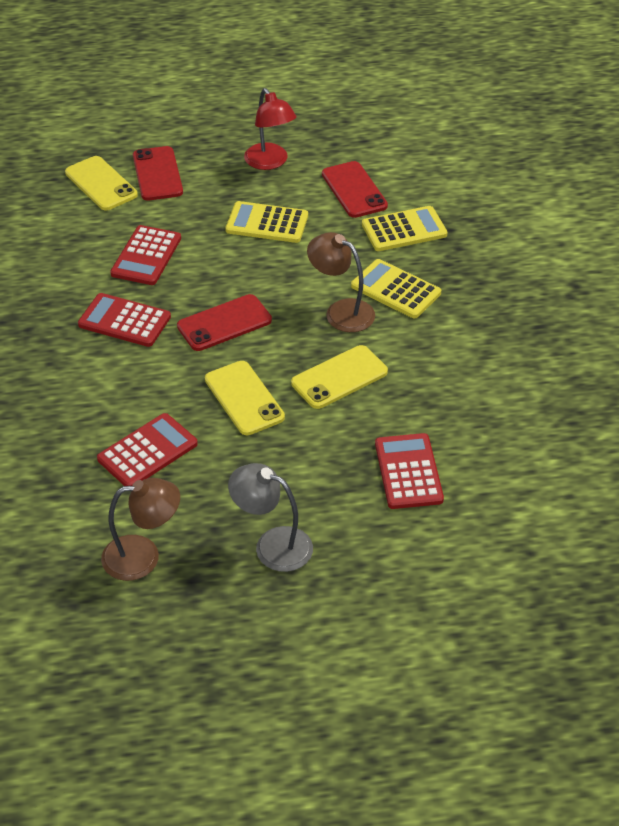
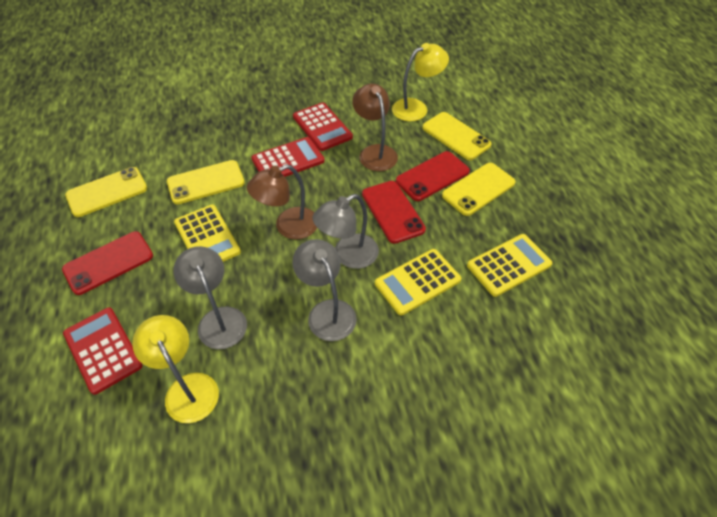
grey lamp: 1 -> 3
red calculator: 4 -> 3
red lamp: 1 -> 0
yellow lamp: 0 -> 2
yellow phone: 3 -> 4

